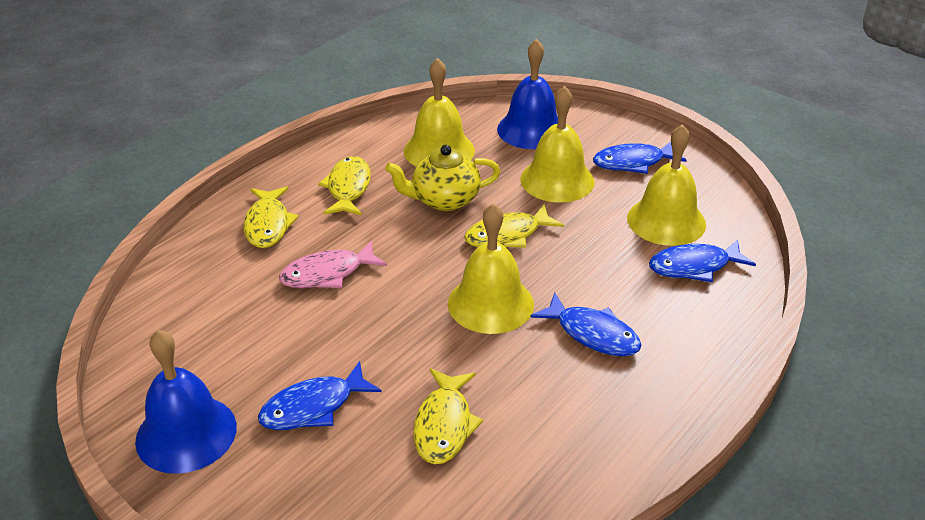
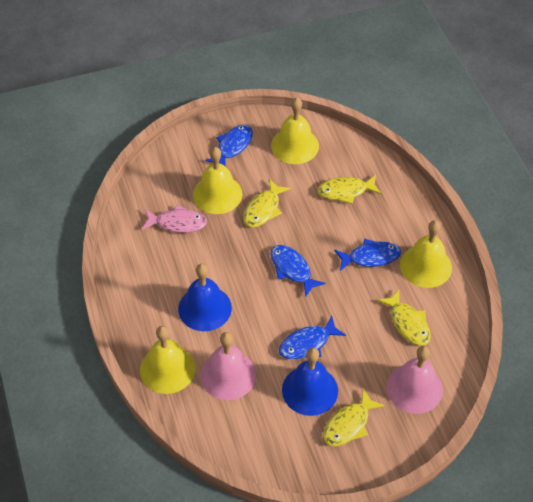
pink bell: 0 -> 2
yellow teapot: 1 -> 0

